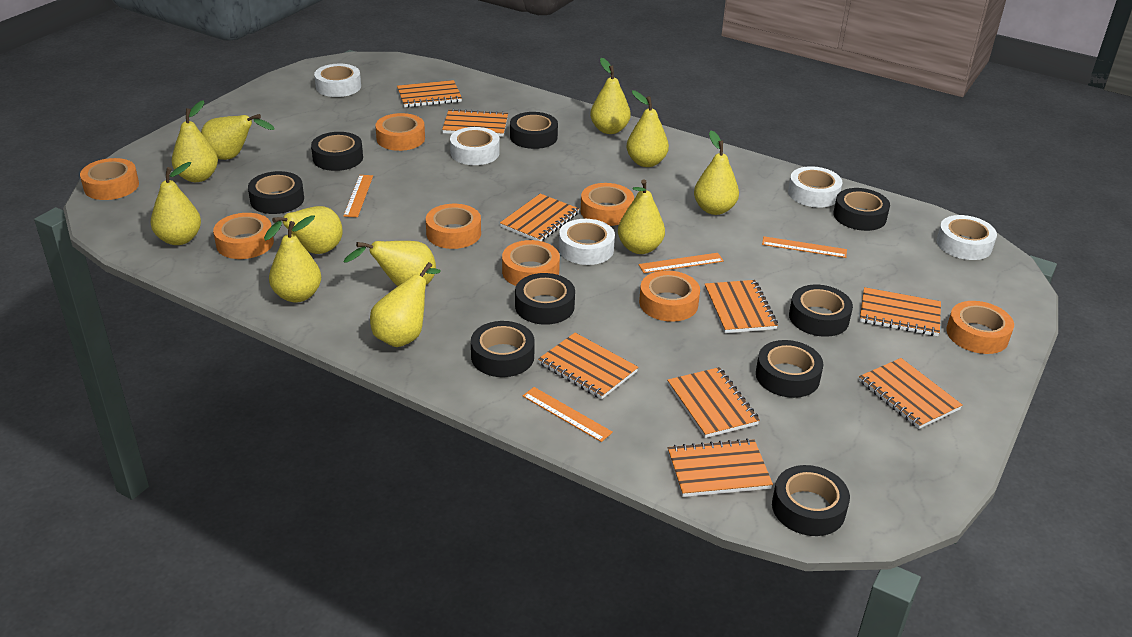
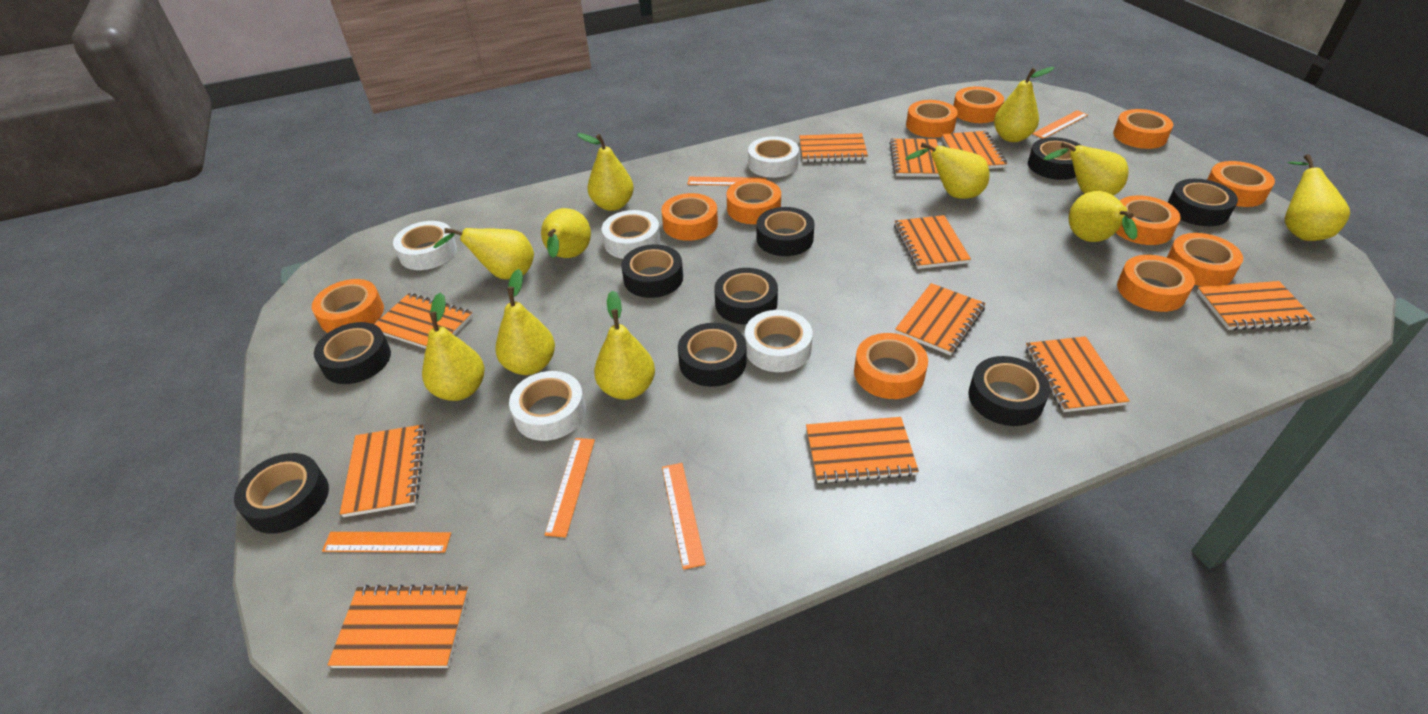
orange notebook: 9 -> 11
orange ruler: 4 -> 5
orange tape: 8 -> 11

